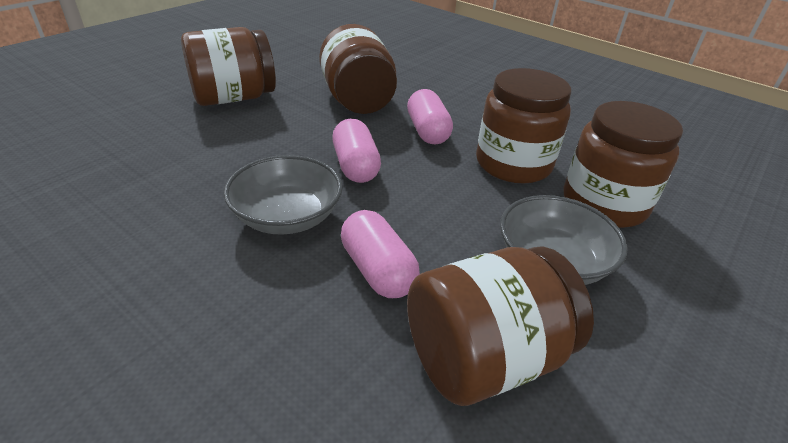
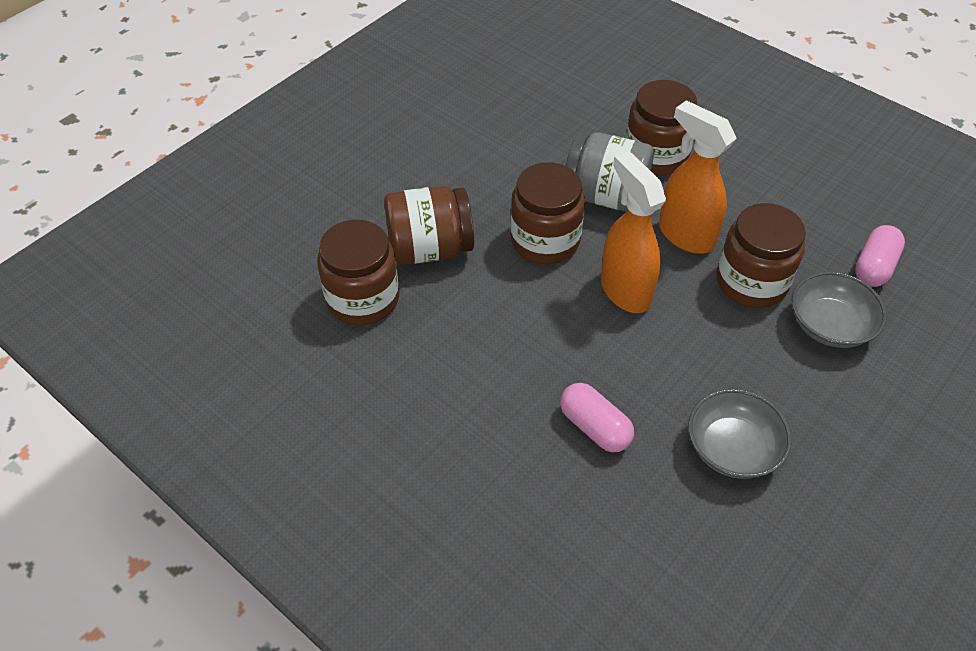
grey jar: 0 -> 1
orange spray bottle: 0 -> 2
pink capsule: 3 -> 2

